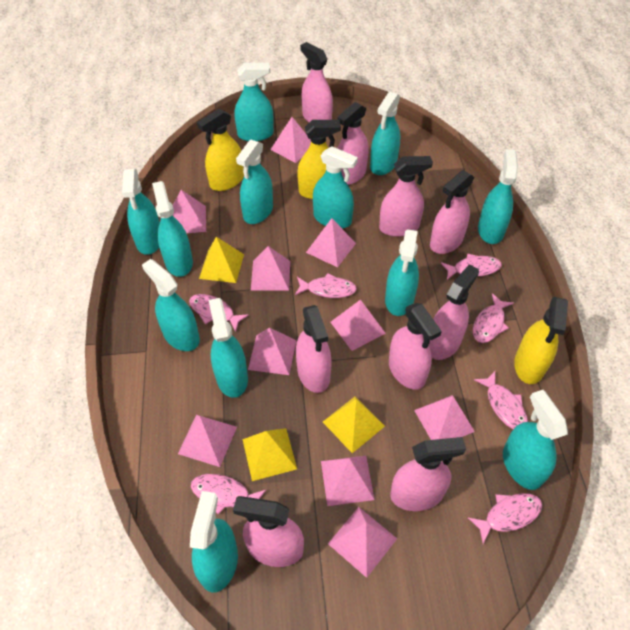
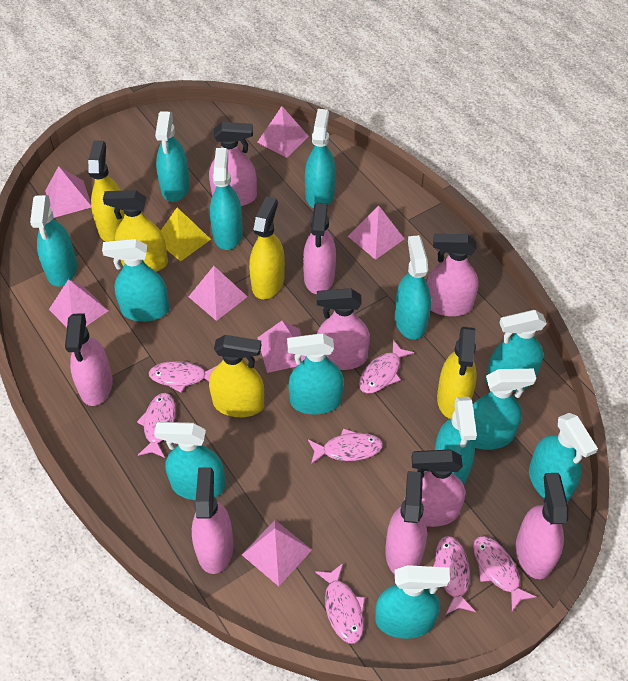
pink pyramid: 10 -> 7
turquoise spray bottle: 12 -> 13
yellow pyramid: 3 -> 1
yellow spray bottle: 3 -> 5

